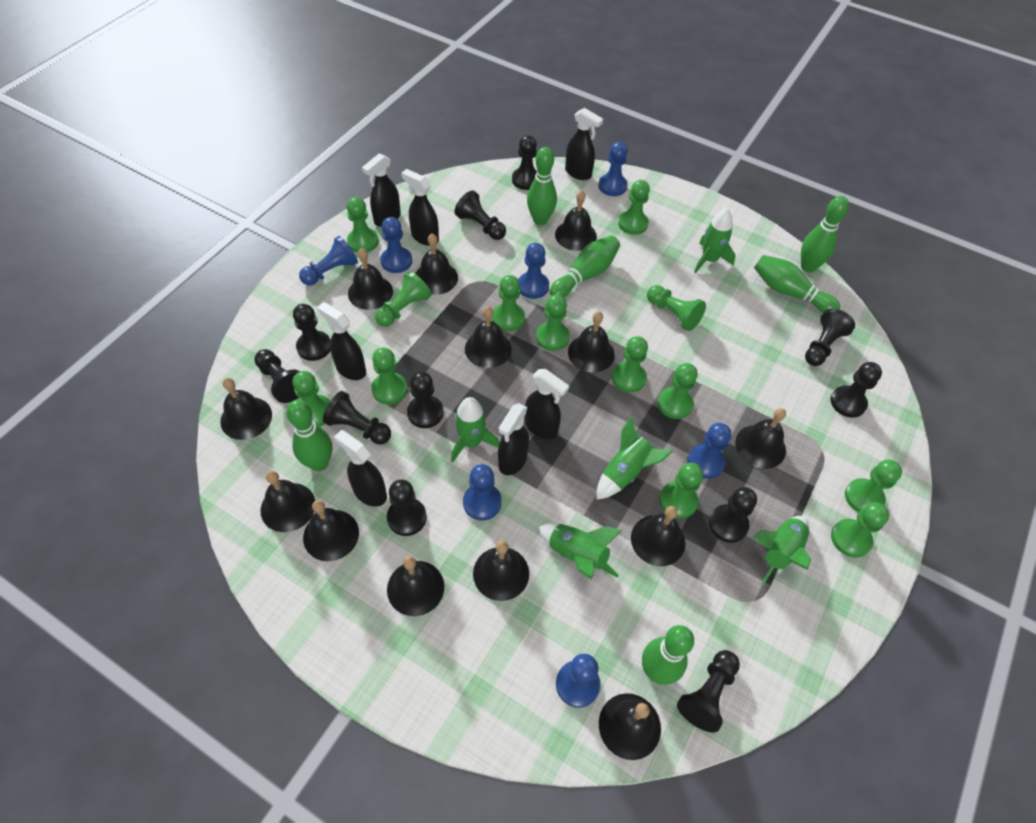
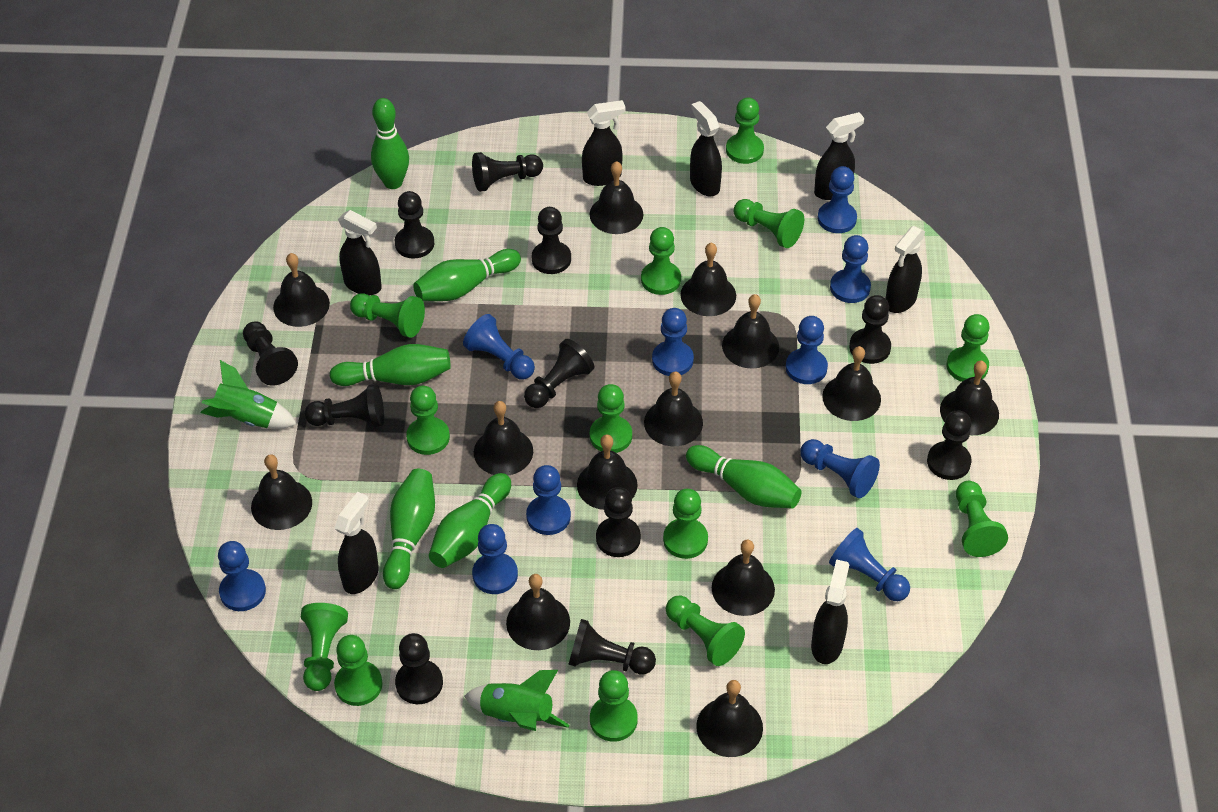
blue pawn: 7 -> 10
green rocket: 5 -> 2

